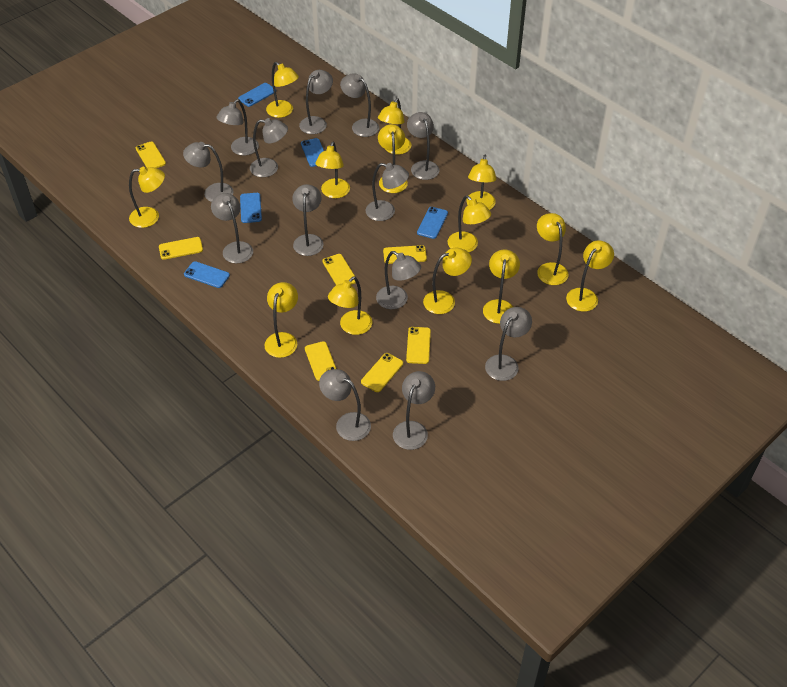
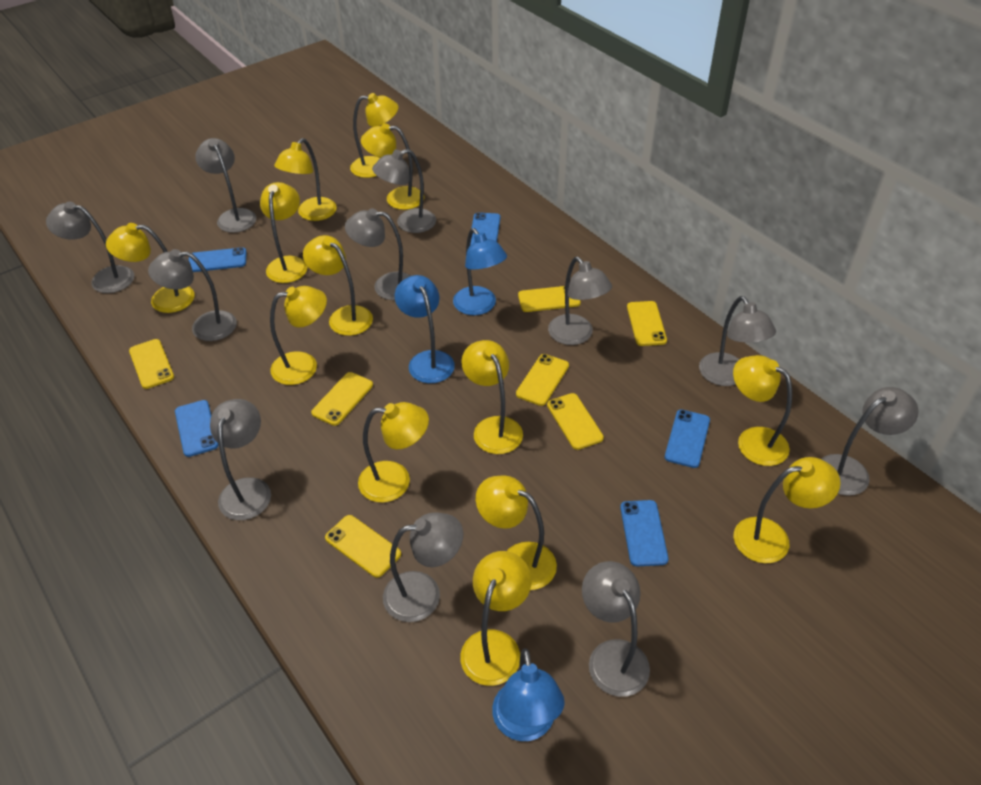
blue lamp: 0 -> 3
grey lamp: 13 -> 11

